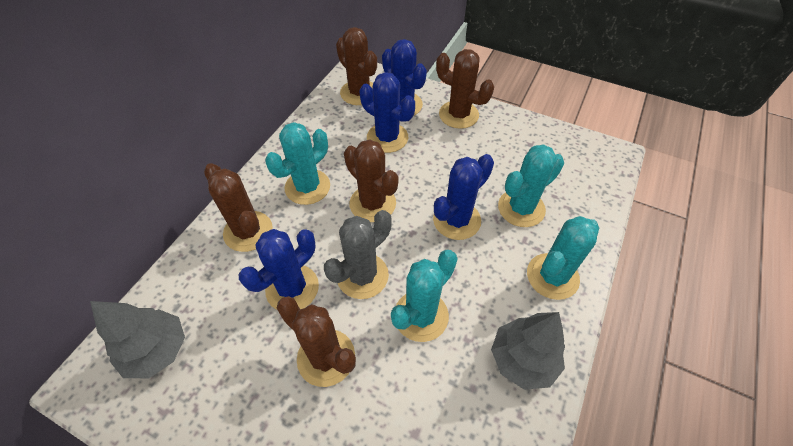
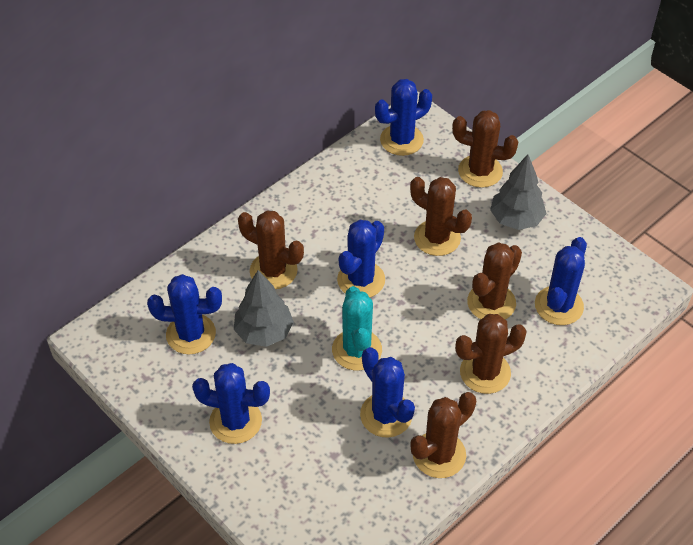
blue cactus: 4 -> 6
brown cactus: 5 -> 6
grey cactus: 1 -> 0
turquoise cactus: 4 -> 1

